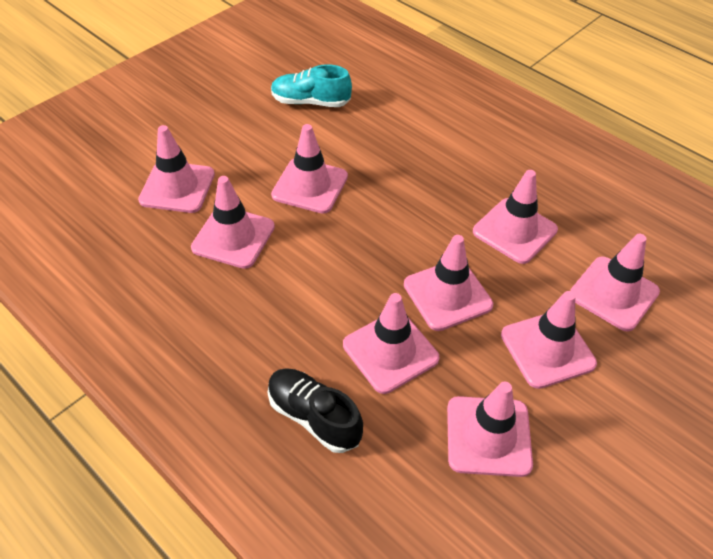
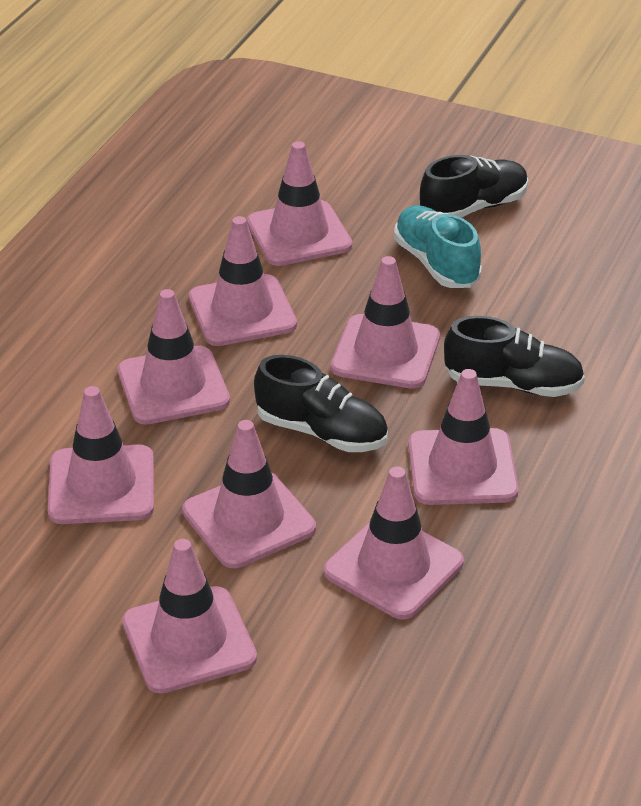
black shoe: 1 -> 3

